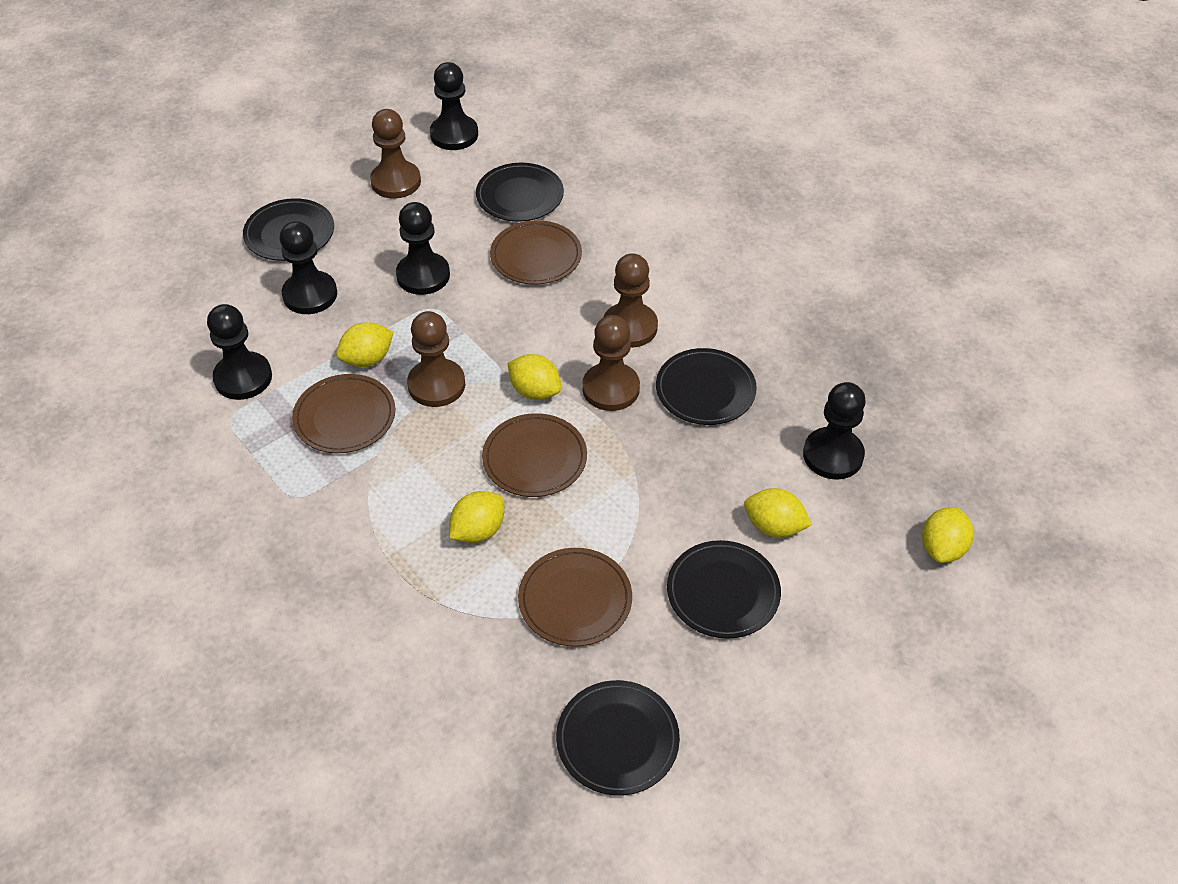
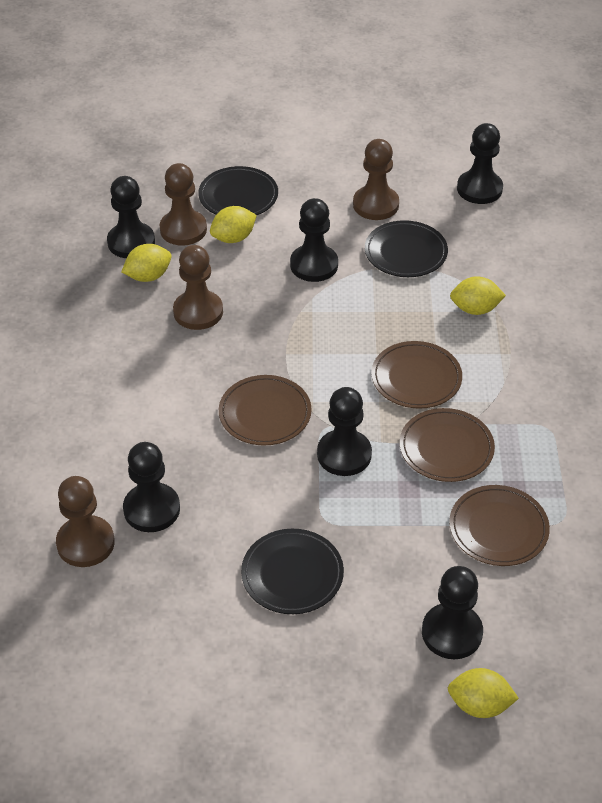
black pawn: 5 -> 6
black plate: 5 -> 3
yellow lemon: 5 -> 4

